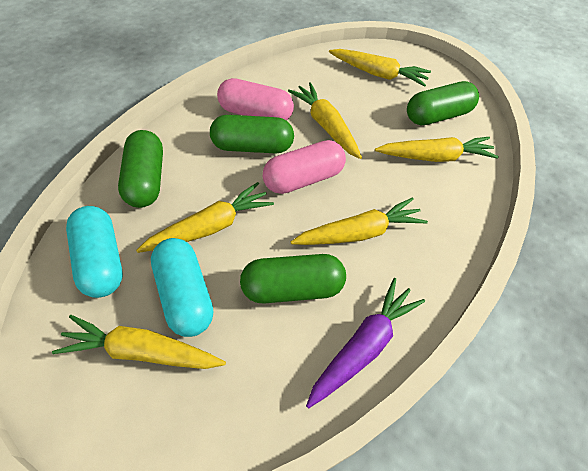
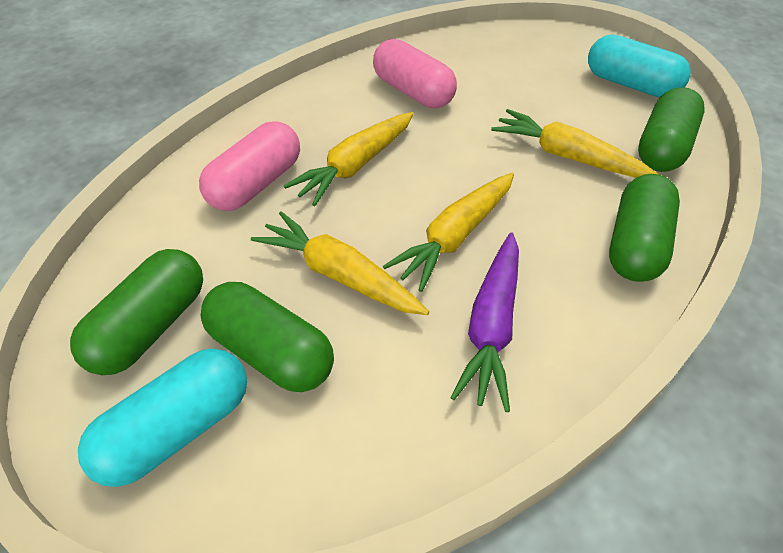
yellow carrot: 6 -> 4

